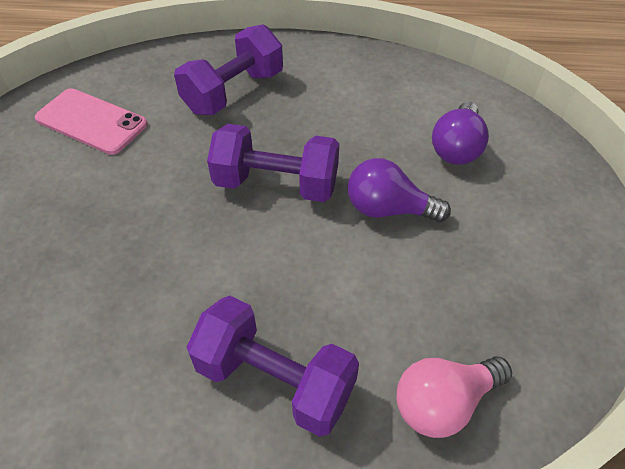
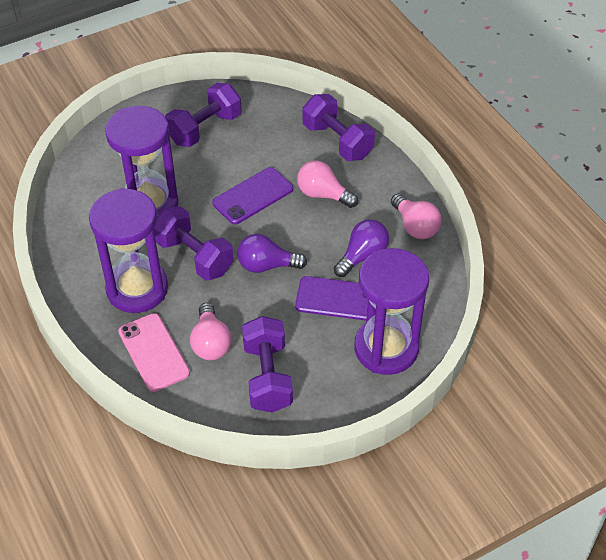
pink light bulb: 1 -> 3
purple dumbbell: 3 -> 4
purple hourglass: 0 -> 3
purple phone: 0 -> 2

